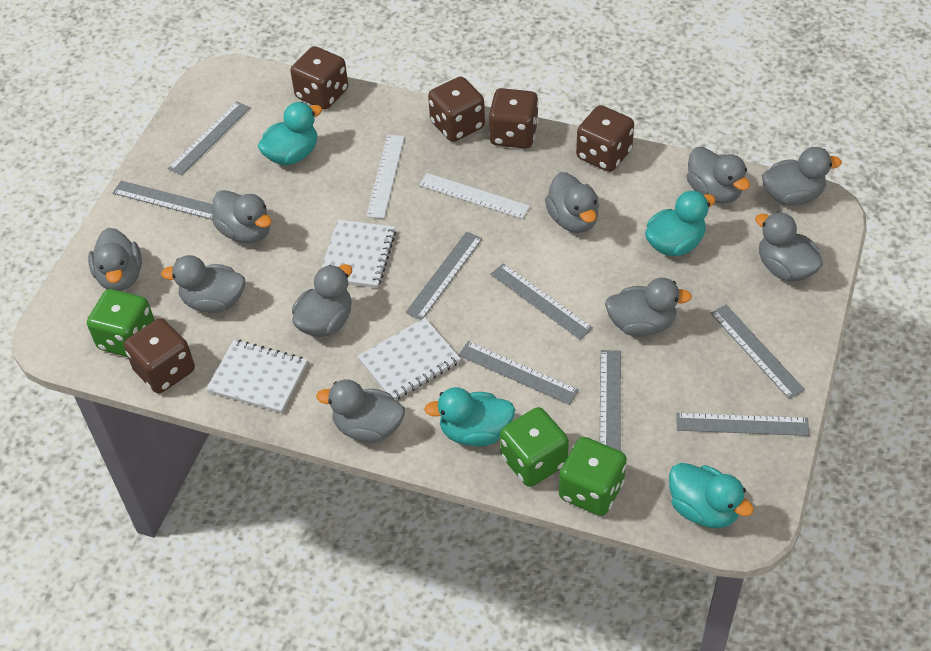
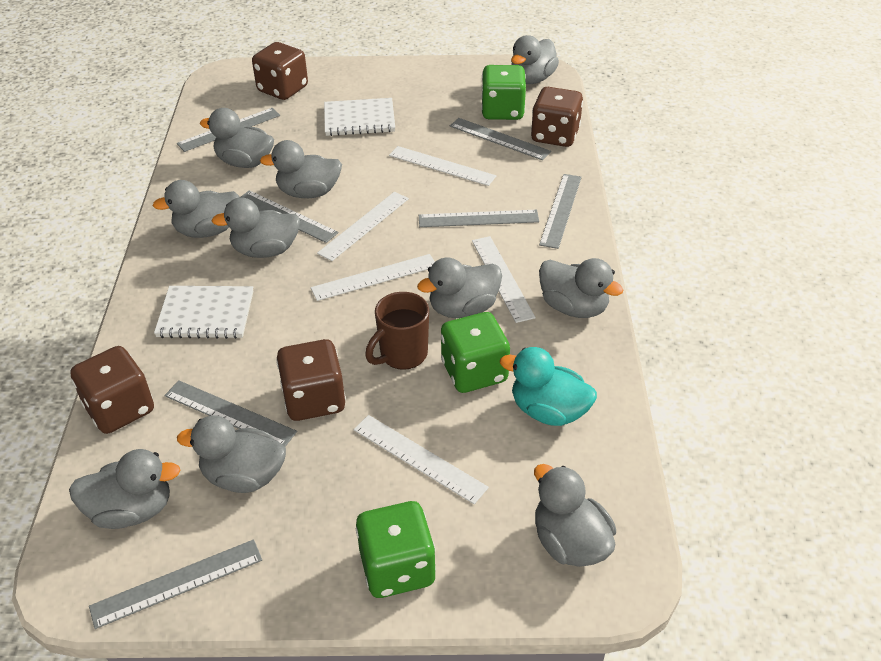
brown dice: 5 -> 4
brown mug: 0 -> 1
grey ruler: 8 -> 7
turquoise duck: 4 -> 1
white notebook: 3 -> 2
white ruler: 2 -> 5

